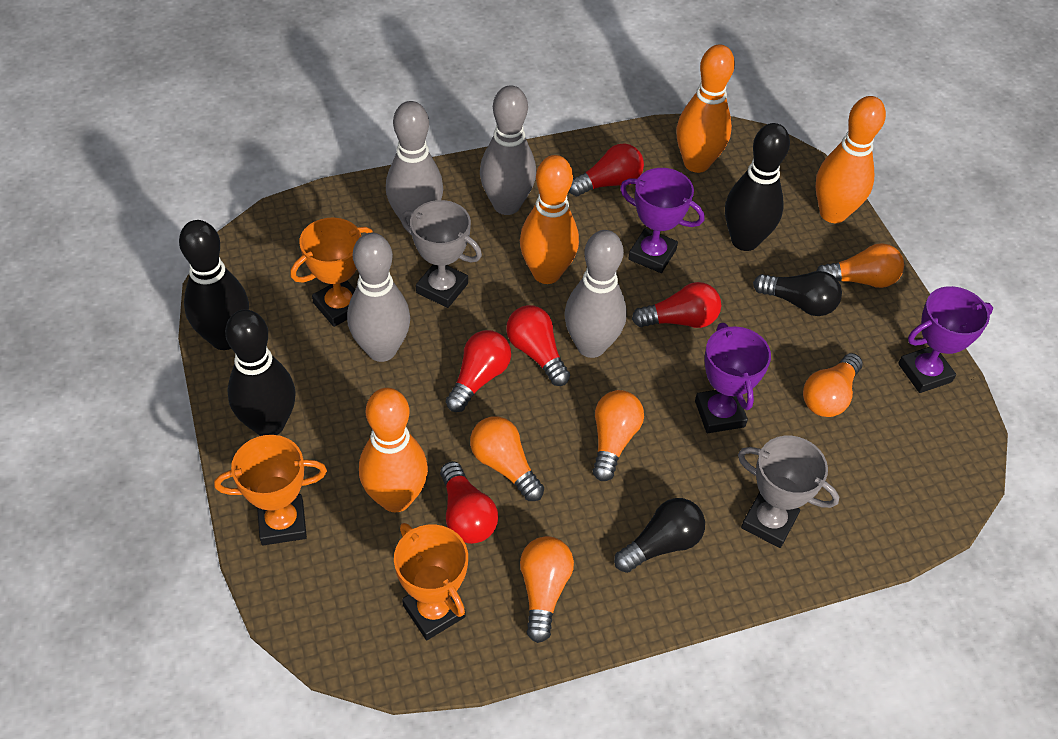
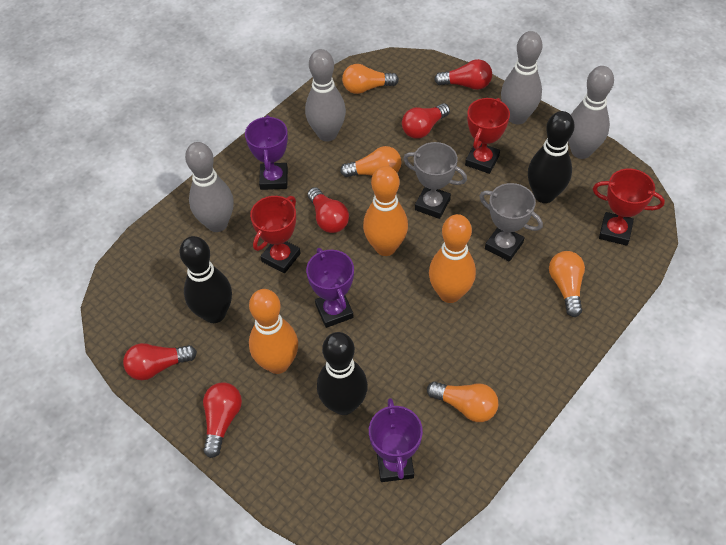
black light bulb: 2 -> 0
orange bowling pin: 4 -> 3
orange light bulb: 5 -> 4
orange trophy: 3 -> 0
red trophy: 0 -> 3

